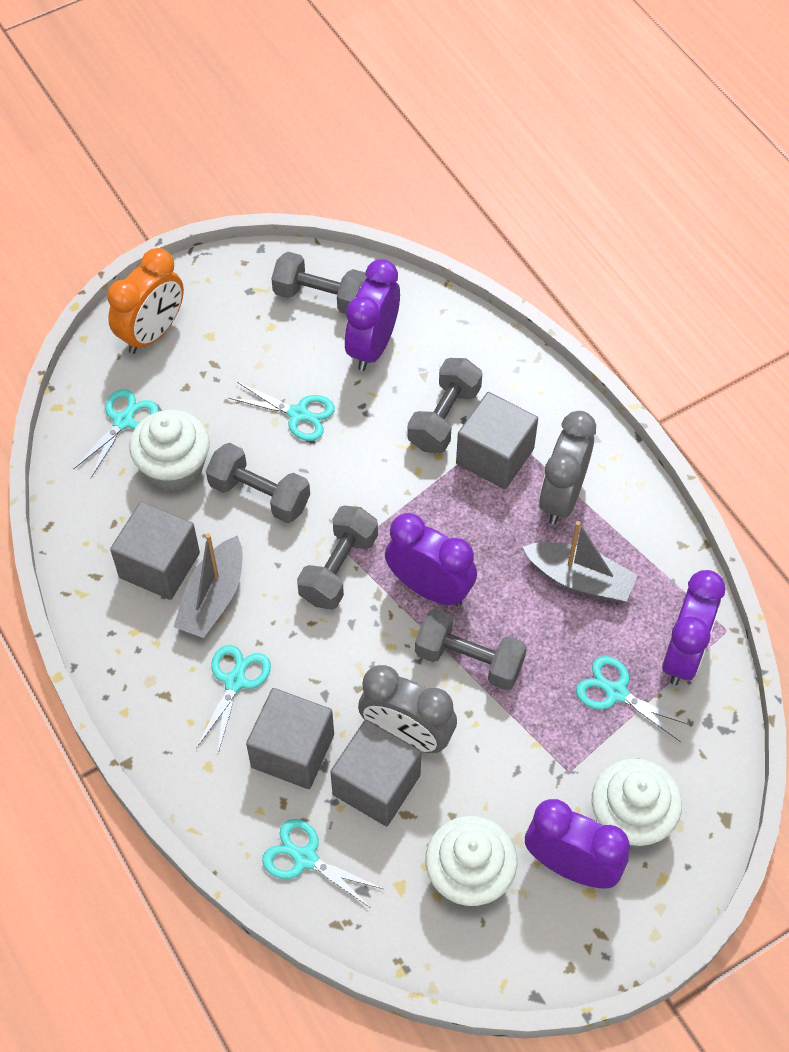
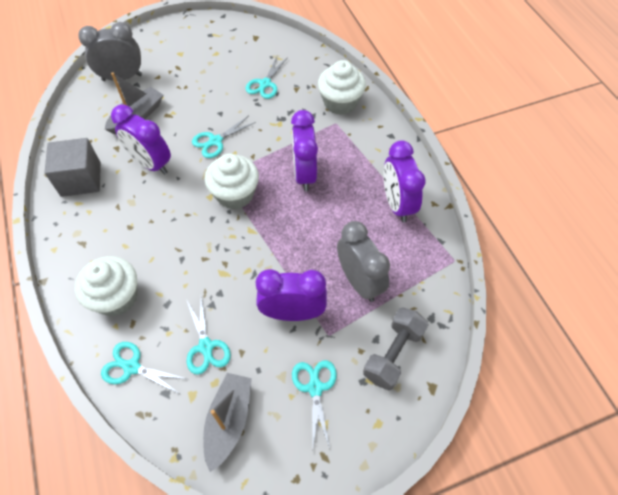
grey cube: 4 -> 1
grey dumbbell: 5 -> 1
orange clock: 1 -> 0

